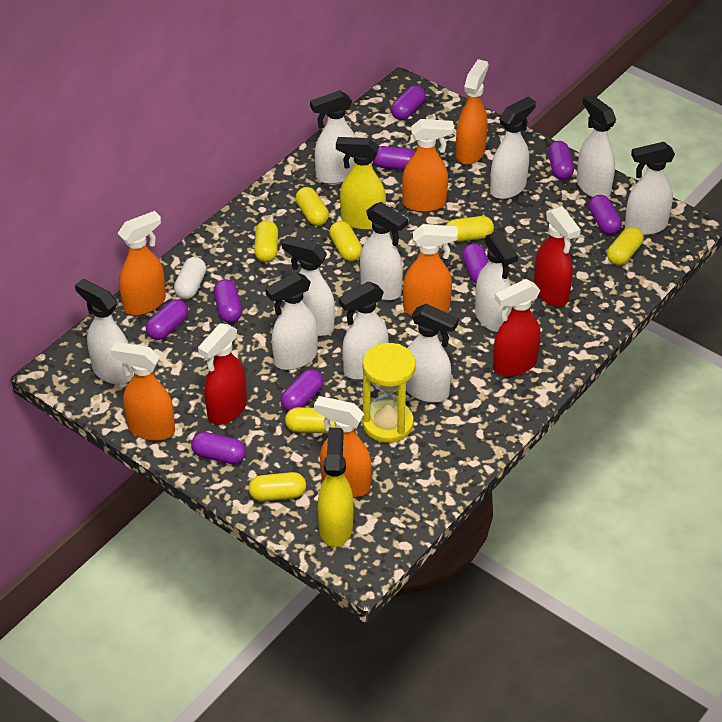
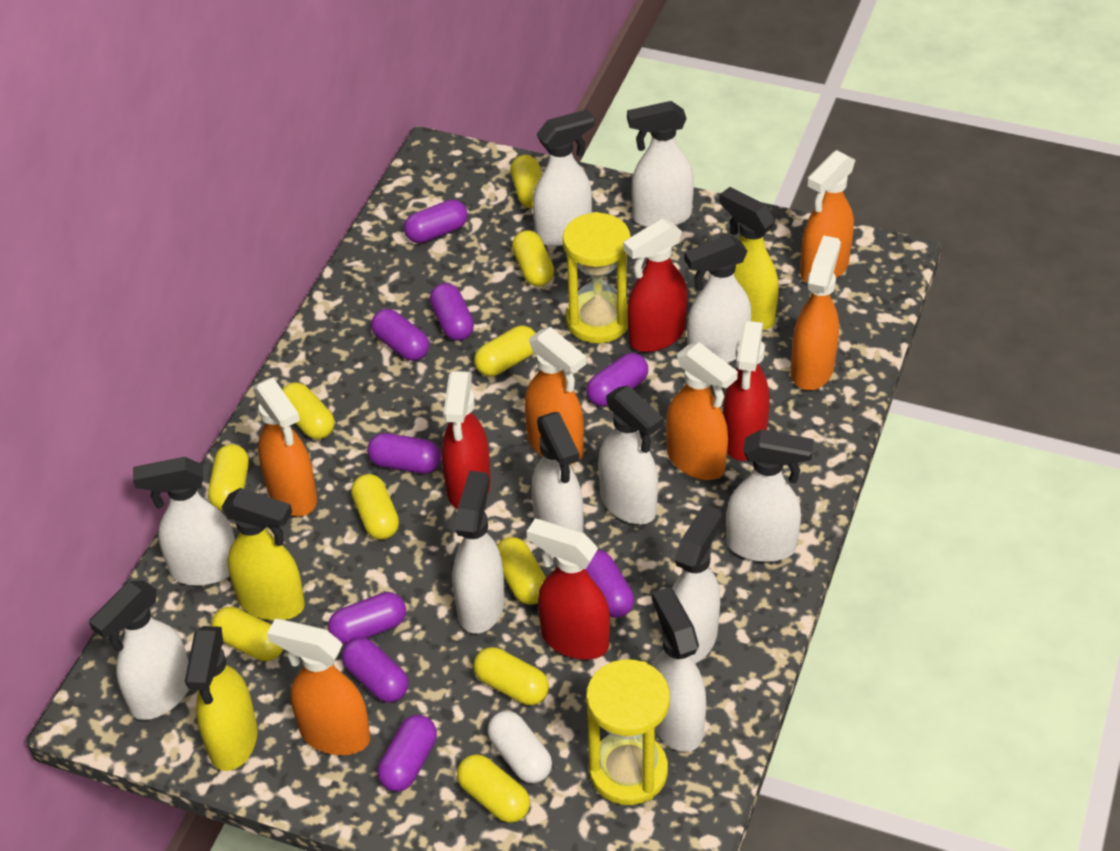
red spray bottle: 3 -> 4
yellow capsule: 7 -> 10
yellow hourglass: 1 -> 2
yellow spray bottle: 2 -> 3

